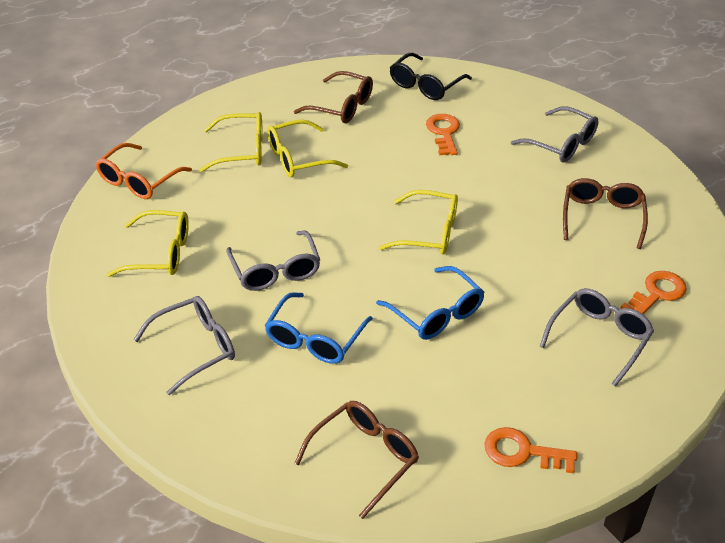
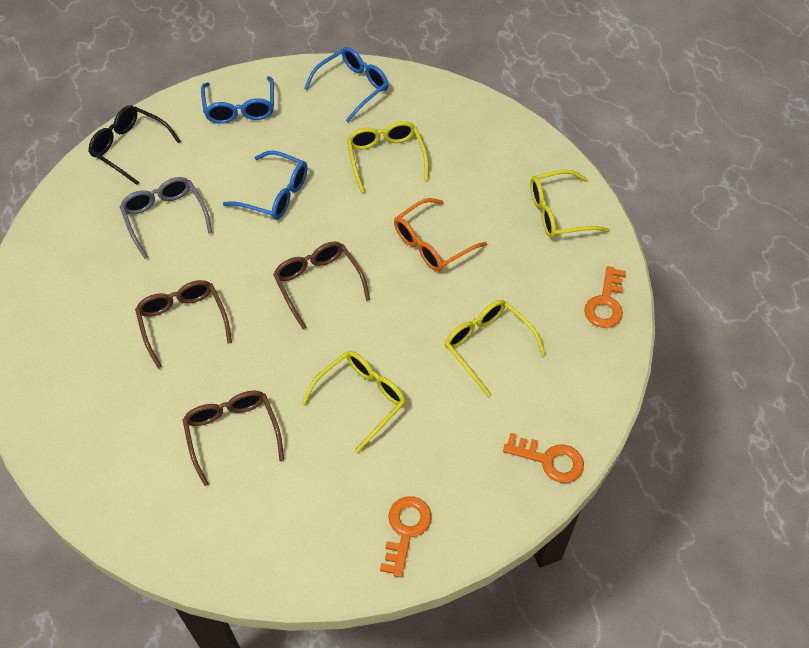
blue glasses: 2 -> 3
grey glasses: 4 -> 1

